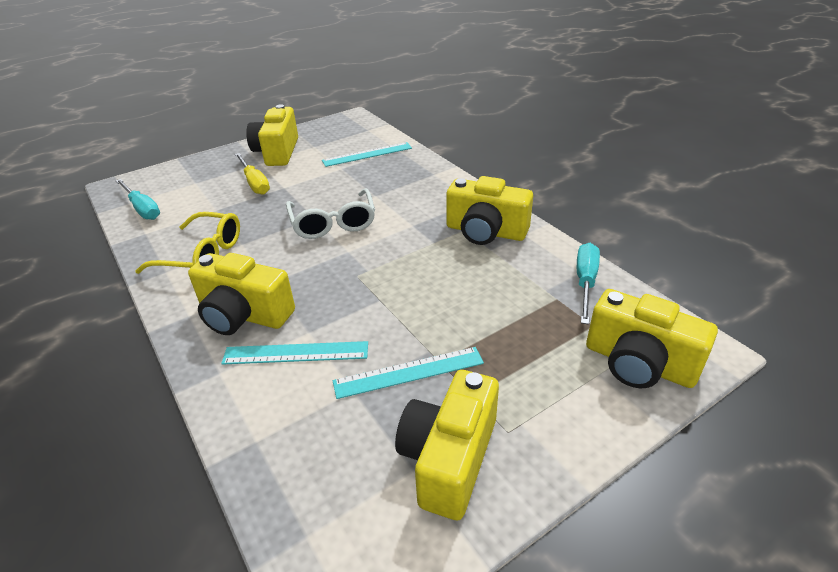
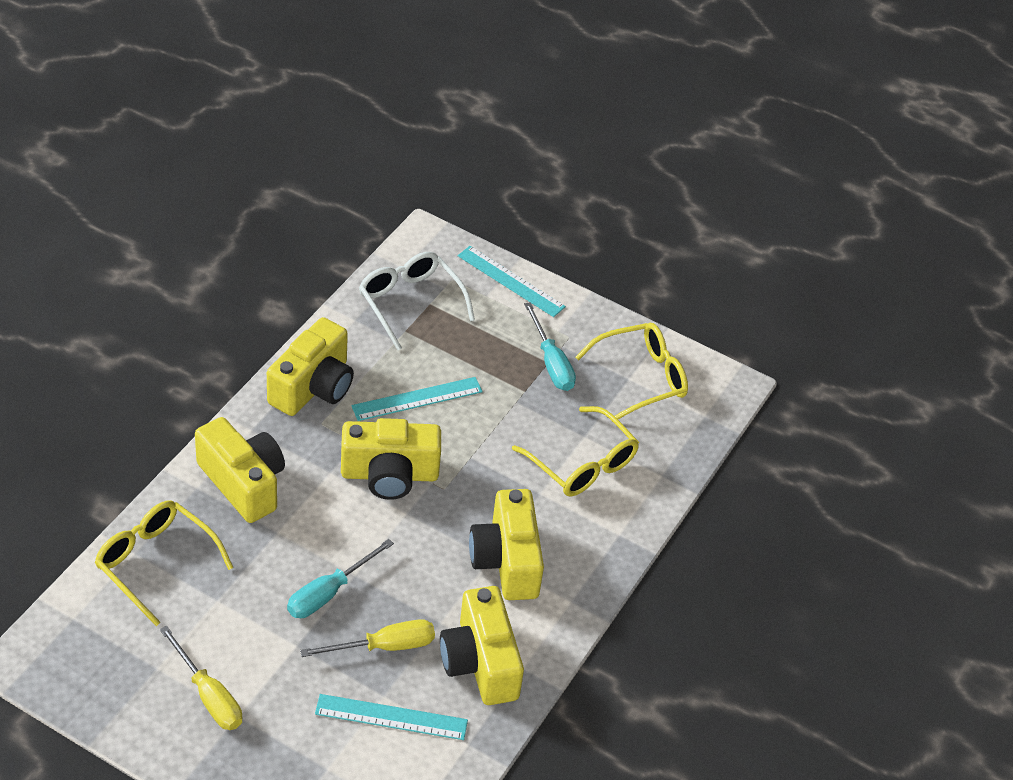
yellow glasses: 1 -> 3
yellow screwdriver: 1 -> 2

